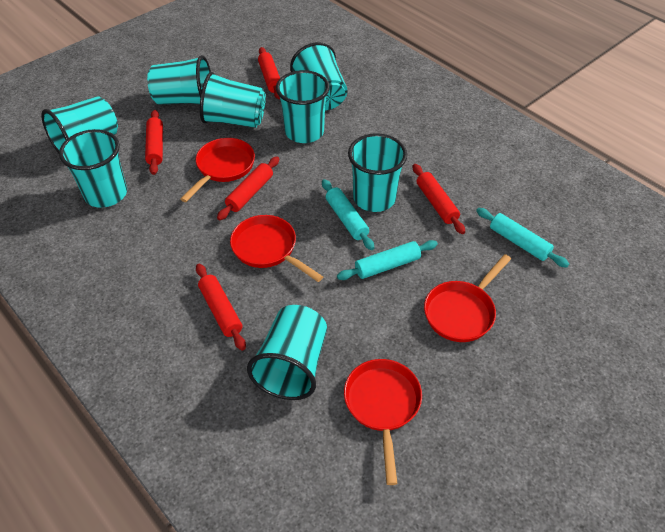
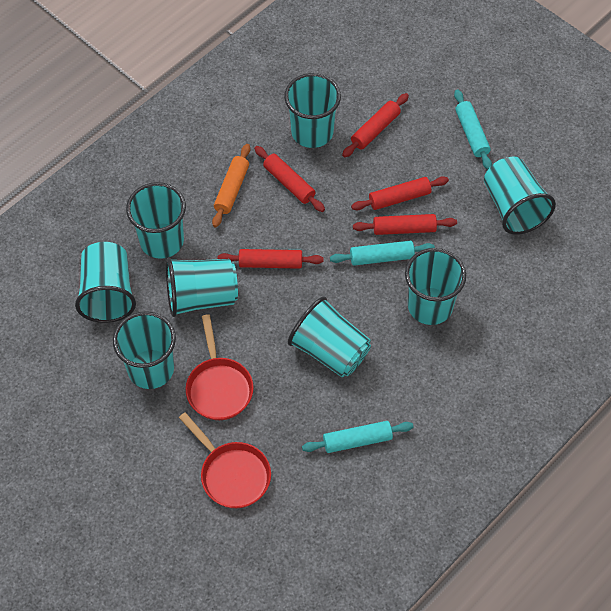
orange rolling pin: 0 -> 1
red pan: 4 -> 2

